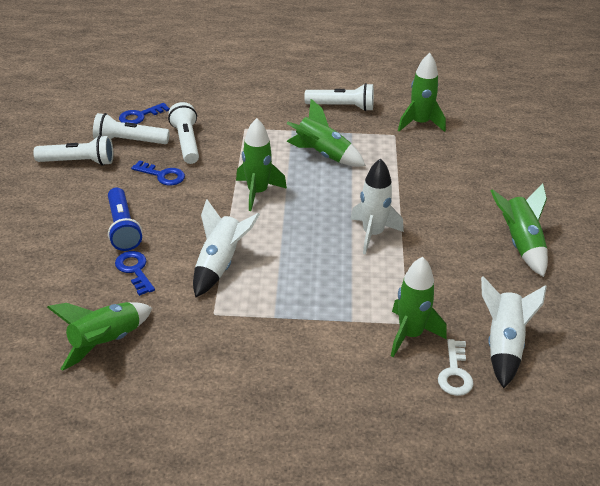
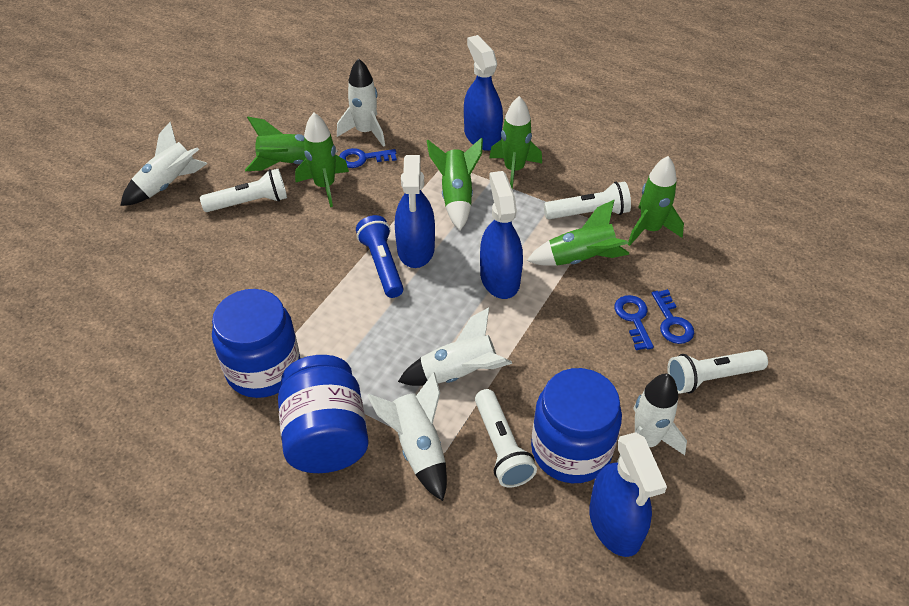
blue jar: 0 -> 3
blue spray bottle: 0 -> 4
white key: 1 -> 0
white rocket: 3 -> 5

